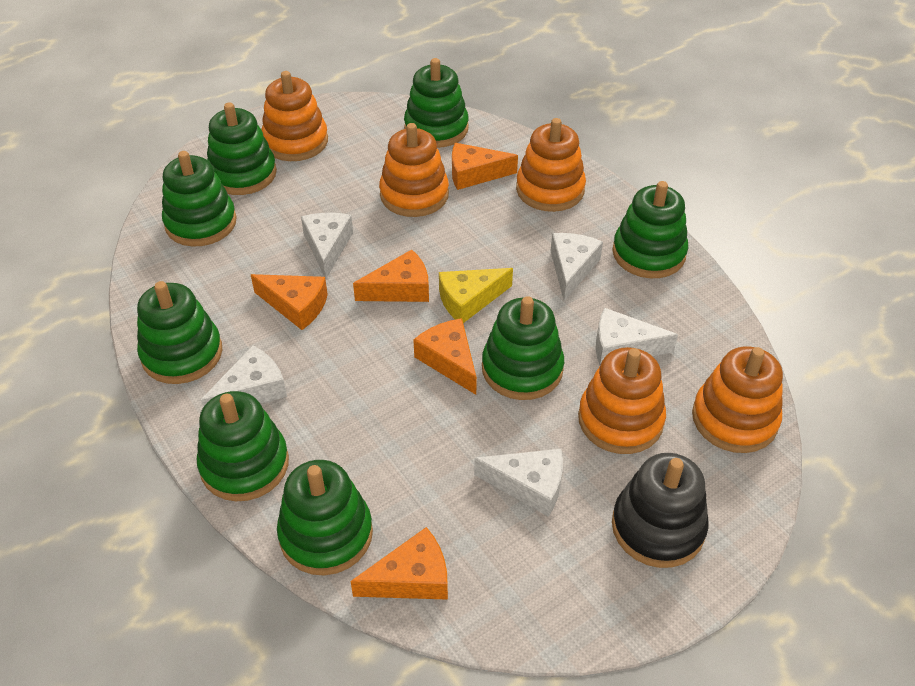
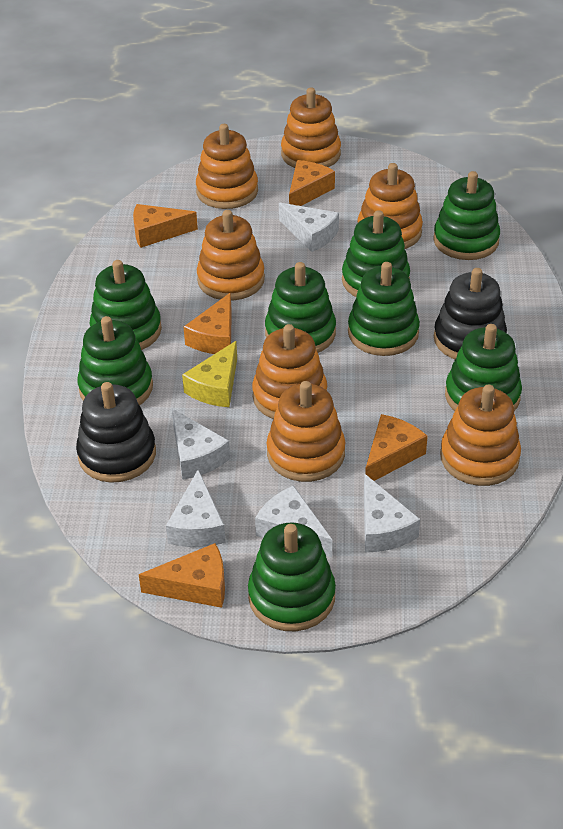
black stacking toy: 1 -> 2
orange stacking toy: 5 -> 7

